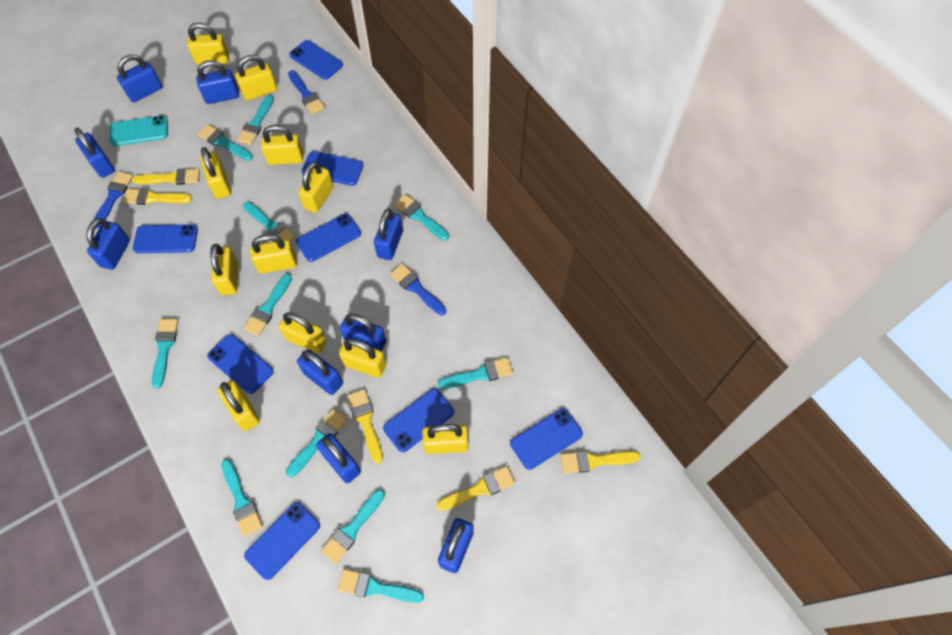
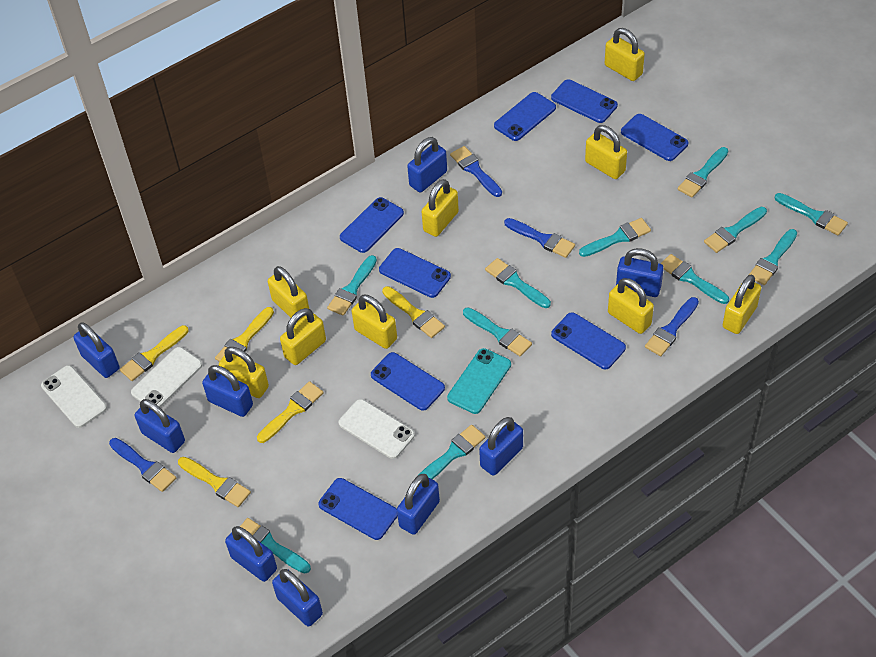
blue brush: 3 -> 4
white phone: 0 -> 3
yellow padlock: 11 -> 9

